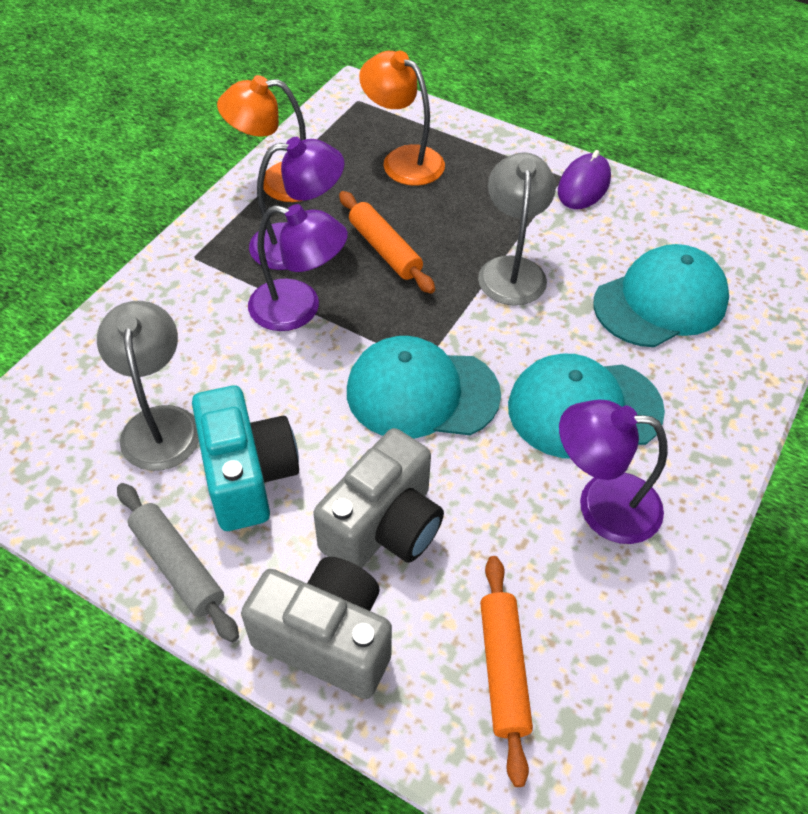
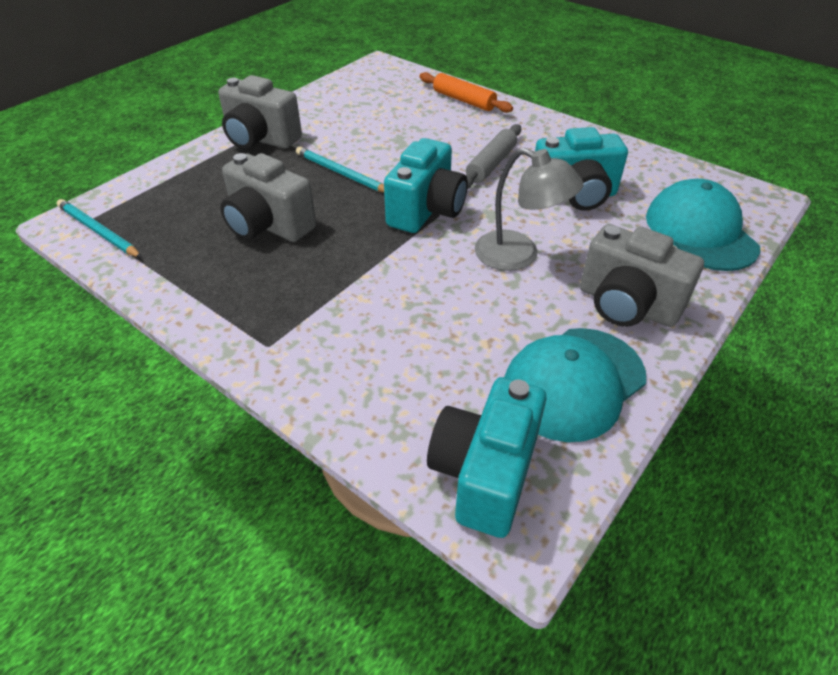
grey camera: 2 -> 3
grey lamp: 2 -> 1
orange lamp: 2 -> 0
orange rolling pin: 2 -> 1
purple lamp: 3 -> 0
purple mouse: 1 -> 0
turquoise camera: 1 -> 3
turquoise cap: 3 -> 2
turquoise pencil: 0 -> 2

